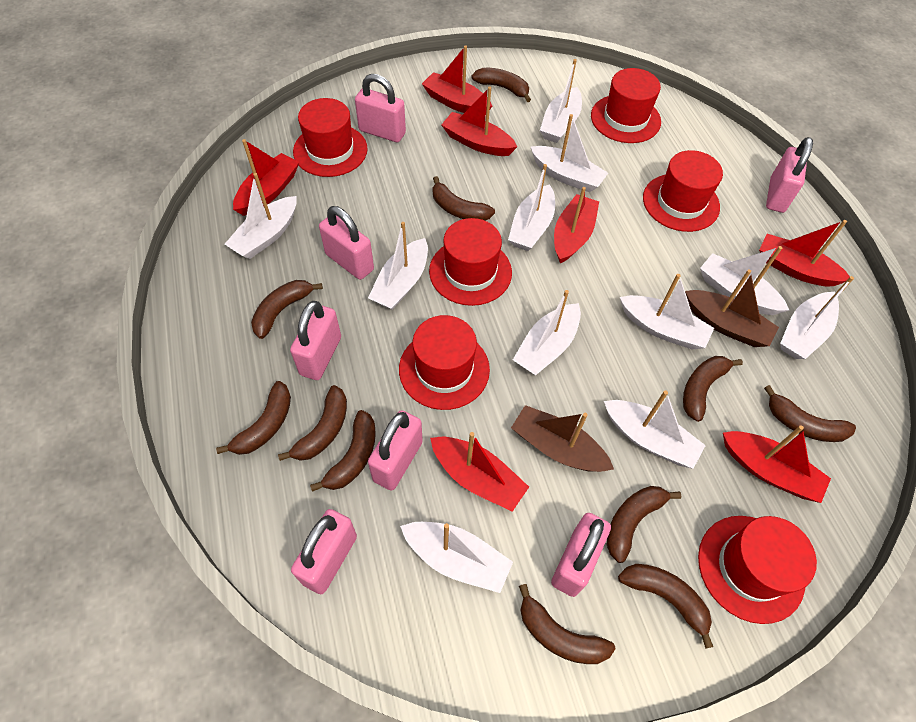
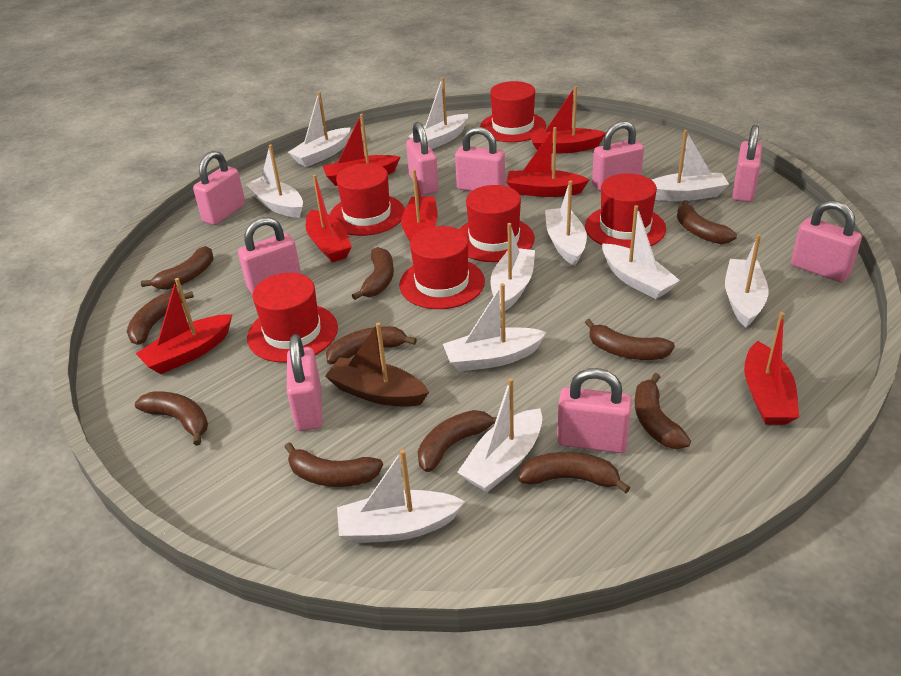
brown boat: 2 -> 1
pink padlock: 7 -> 9

